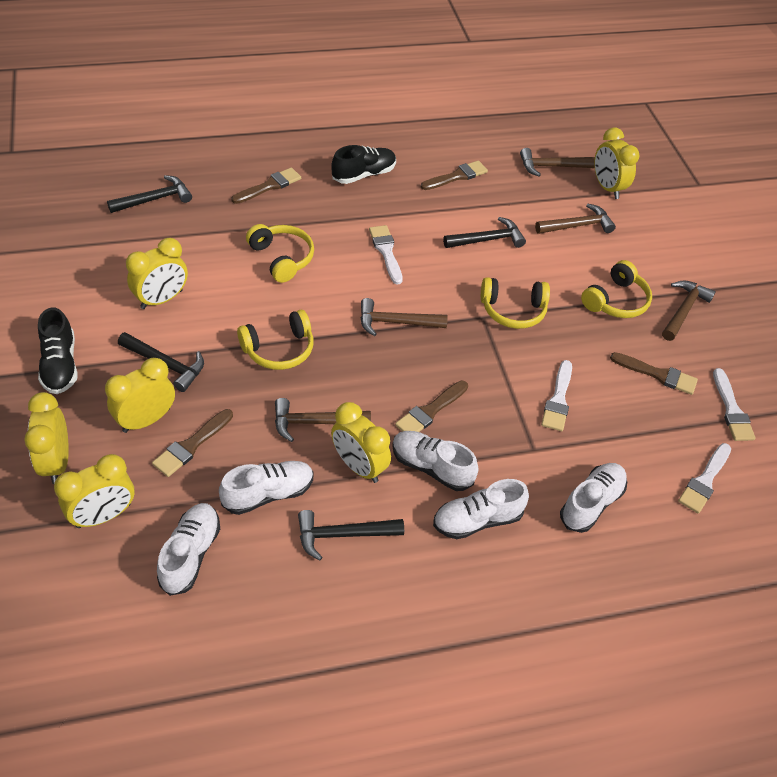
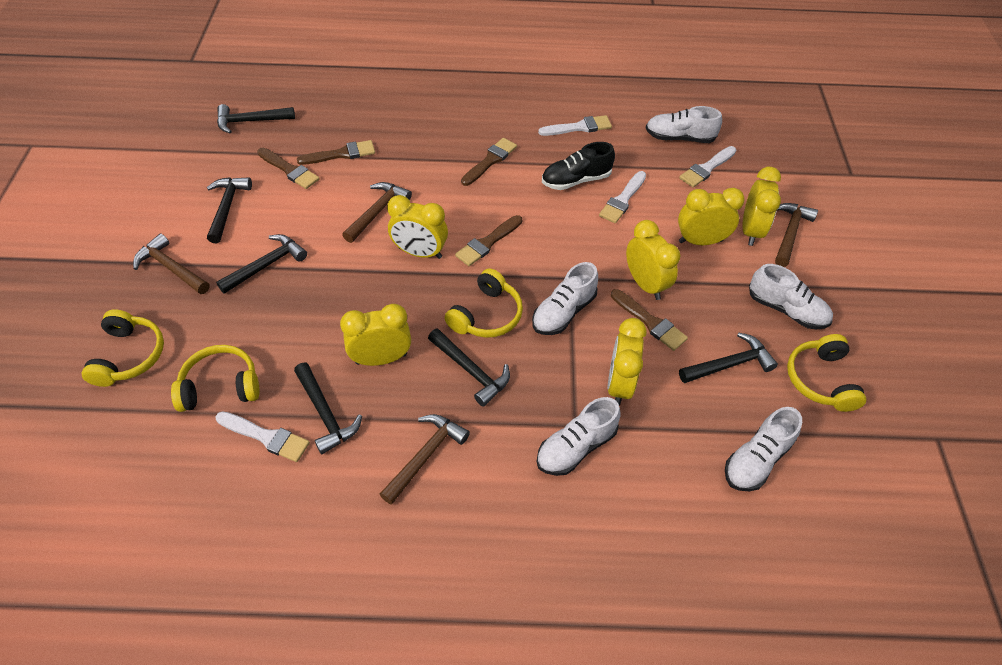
black hammer: 4 -> 6
black shoe: 2 -> 1
brown hammer: 5 -> 4

